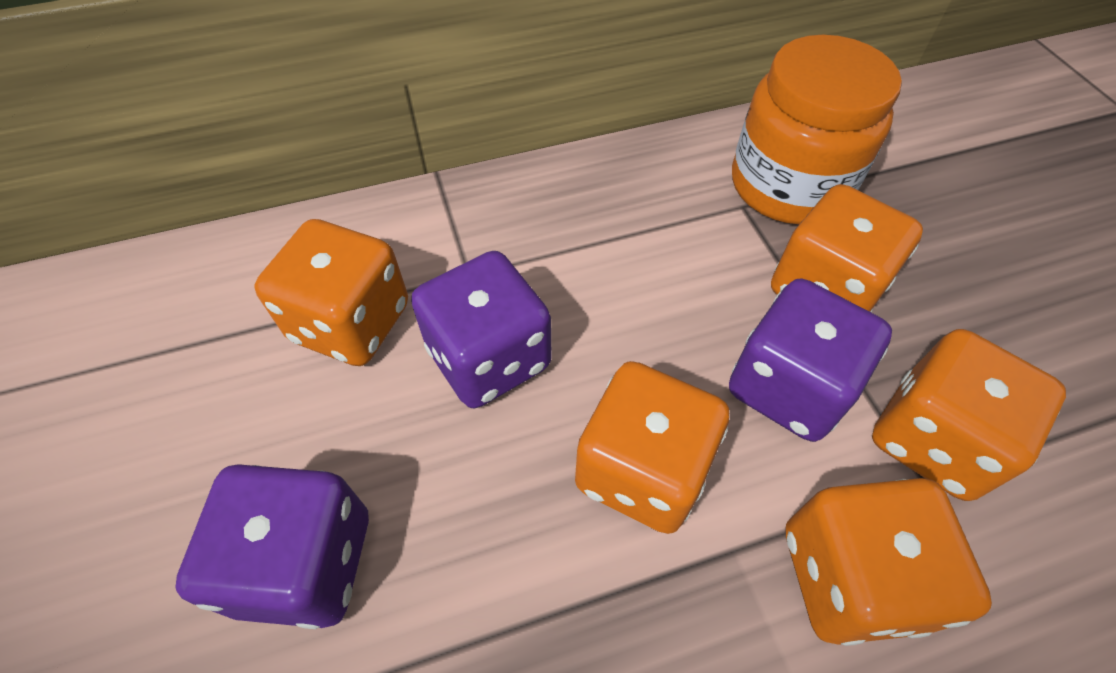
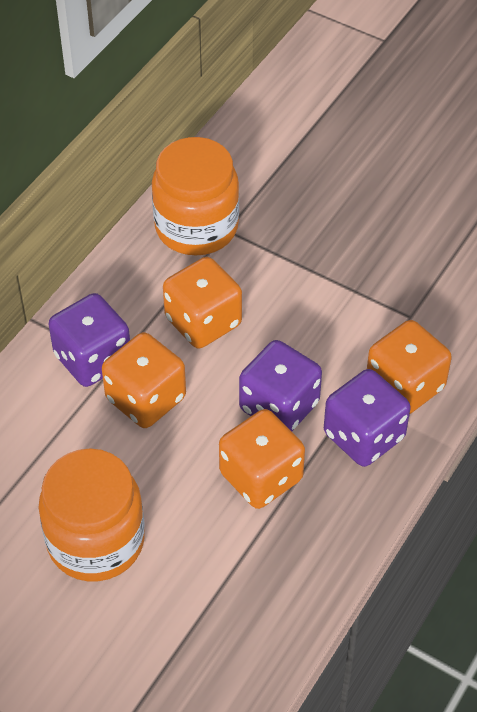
orange dice: 5 -> 4
orange jar: 1 -> 2

